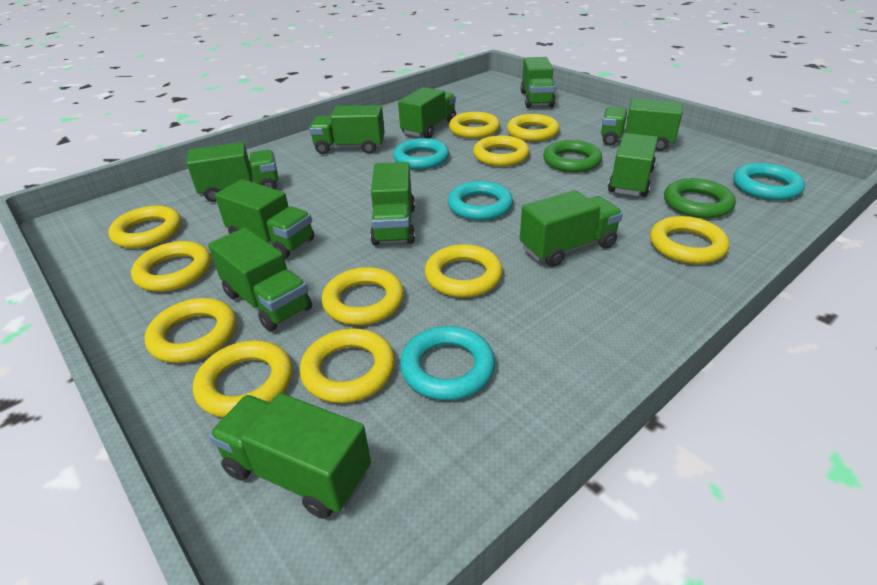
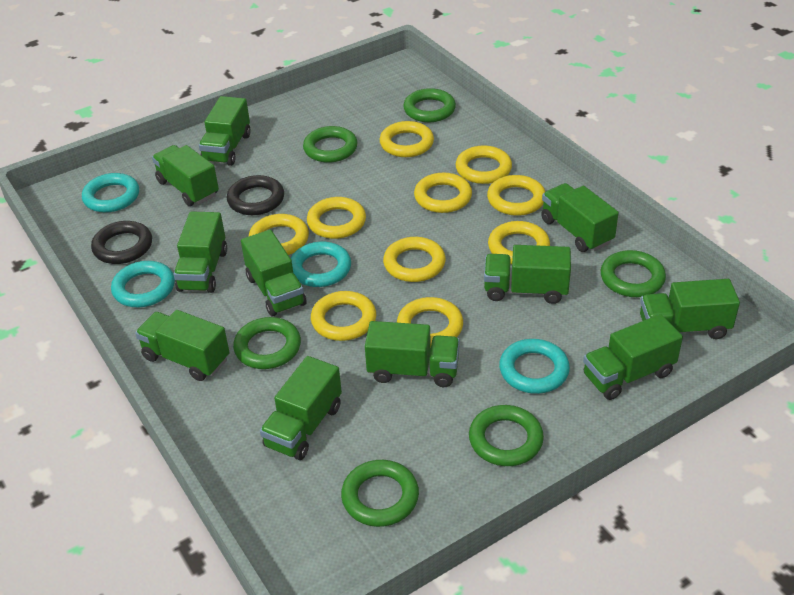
black ring: 0 -> 2
green ring: 2 -> 6
yellow ring: 11 -> 10

